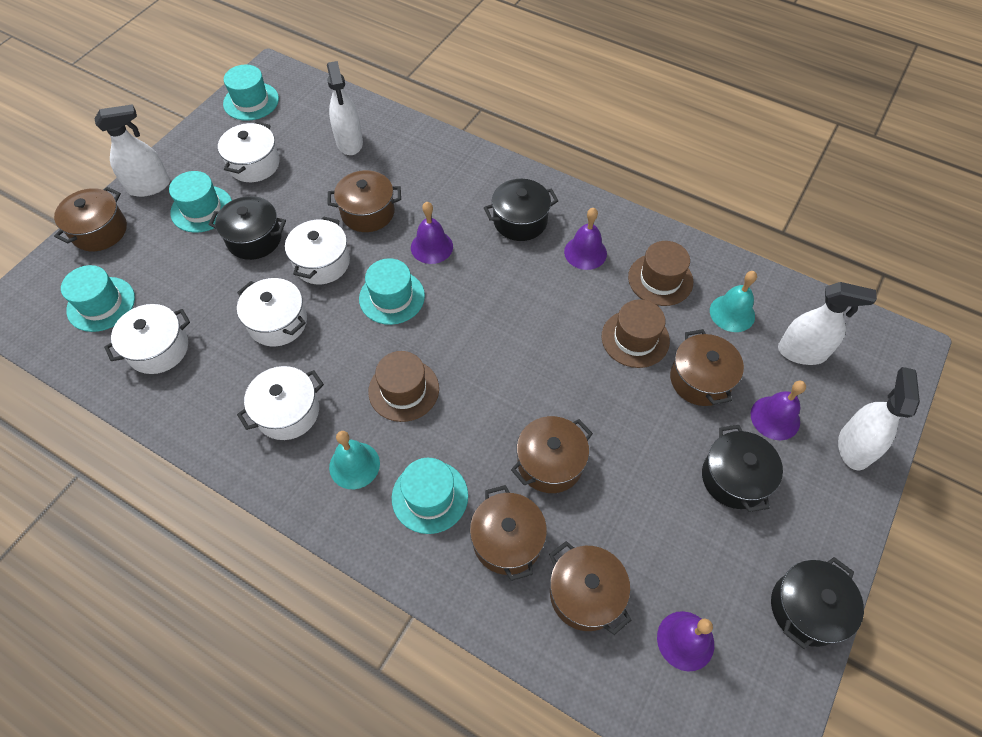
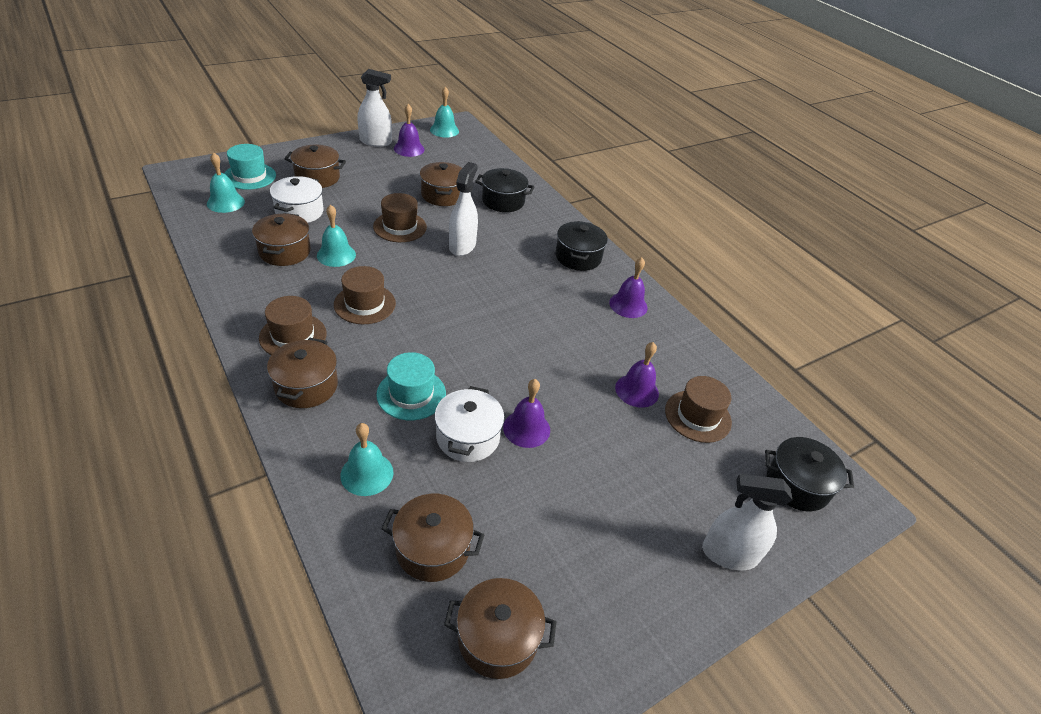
black pot: 4 -> 3
brown hat: 3 -> 4
turquoise bell: 2 -> 4
turquoise hat: 5 -> 2
white pot: 5 -> 2
white spray bottle: 4 -> 3

